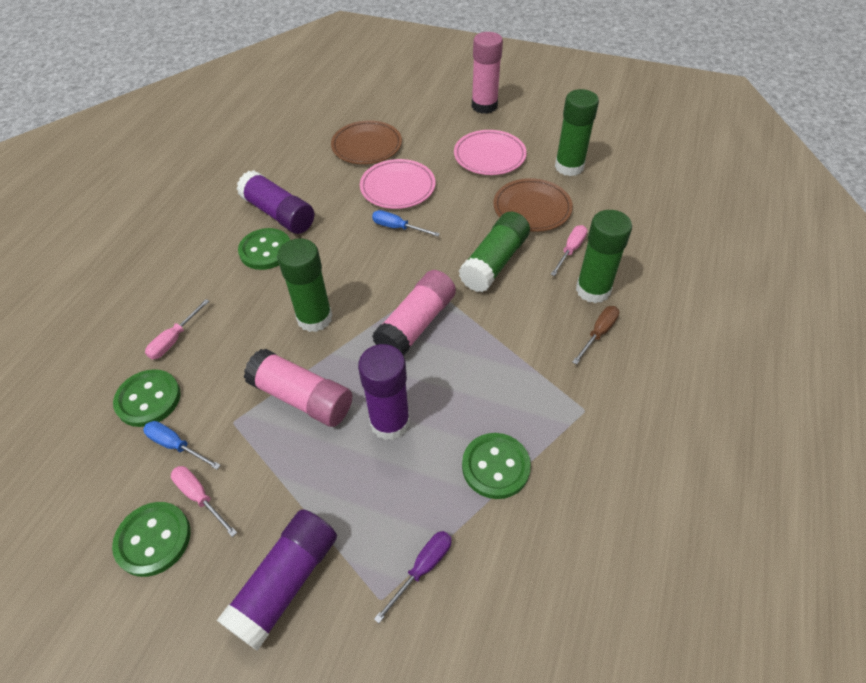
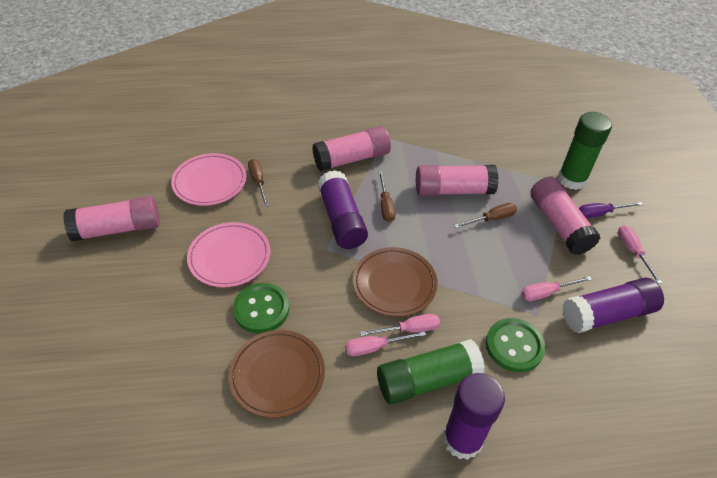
blue screwdriver: 2 -> 0
brown screwdriver: 1 -> 3
green button: 4 -> 2
green glue stick: 4 -> 2
pink glue stick: 3 -> 4
pink screwdriver: 3 -> 4

